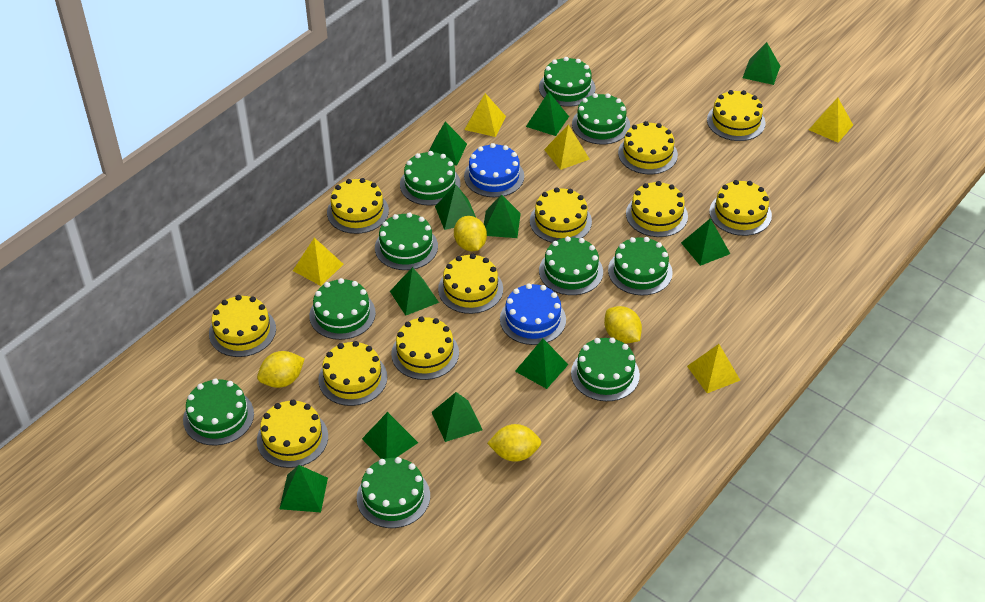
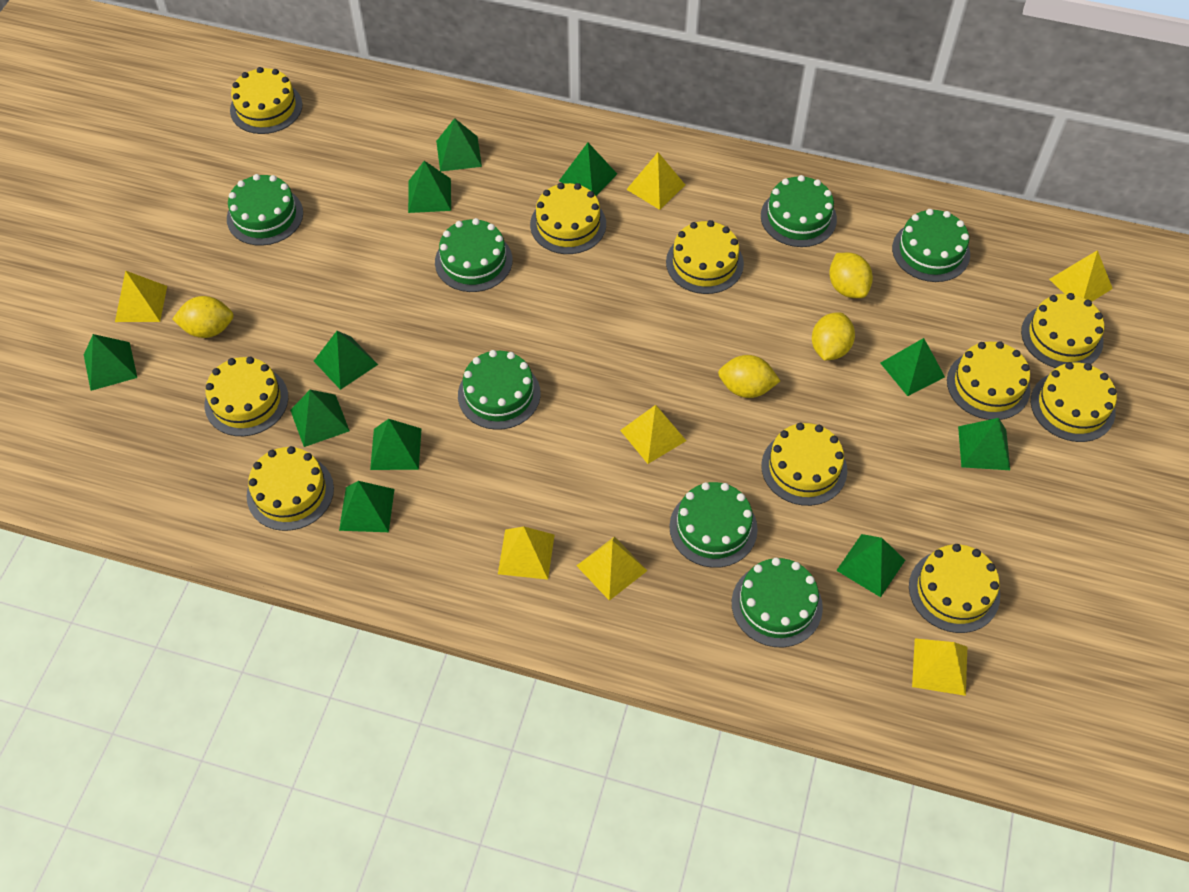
blue cake: 2 -> 0
green cake: 10 -> 7
yellow cake: 11 -> 10
yellow pyramid: 5 -> 7

